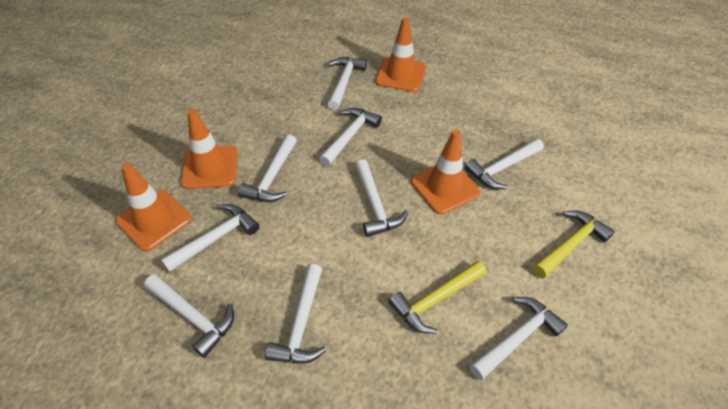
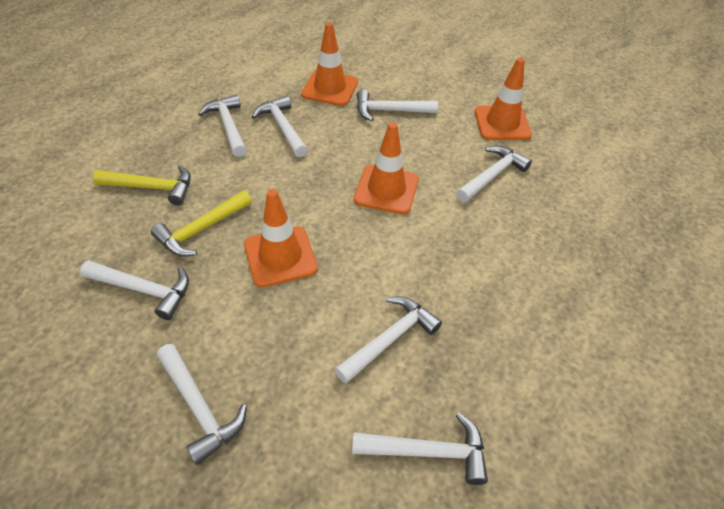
white hammer: 9 -> 8

